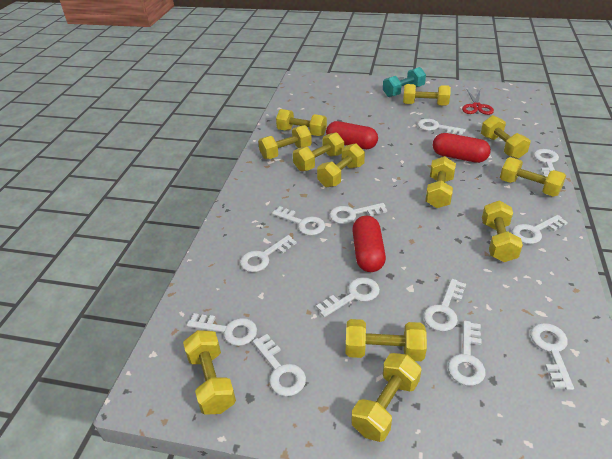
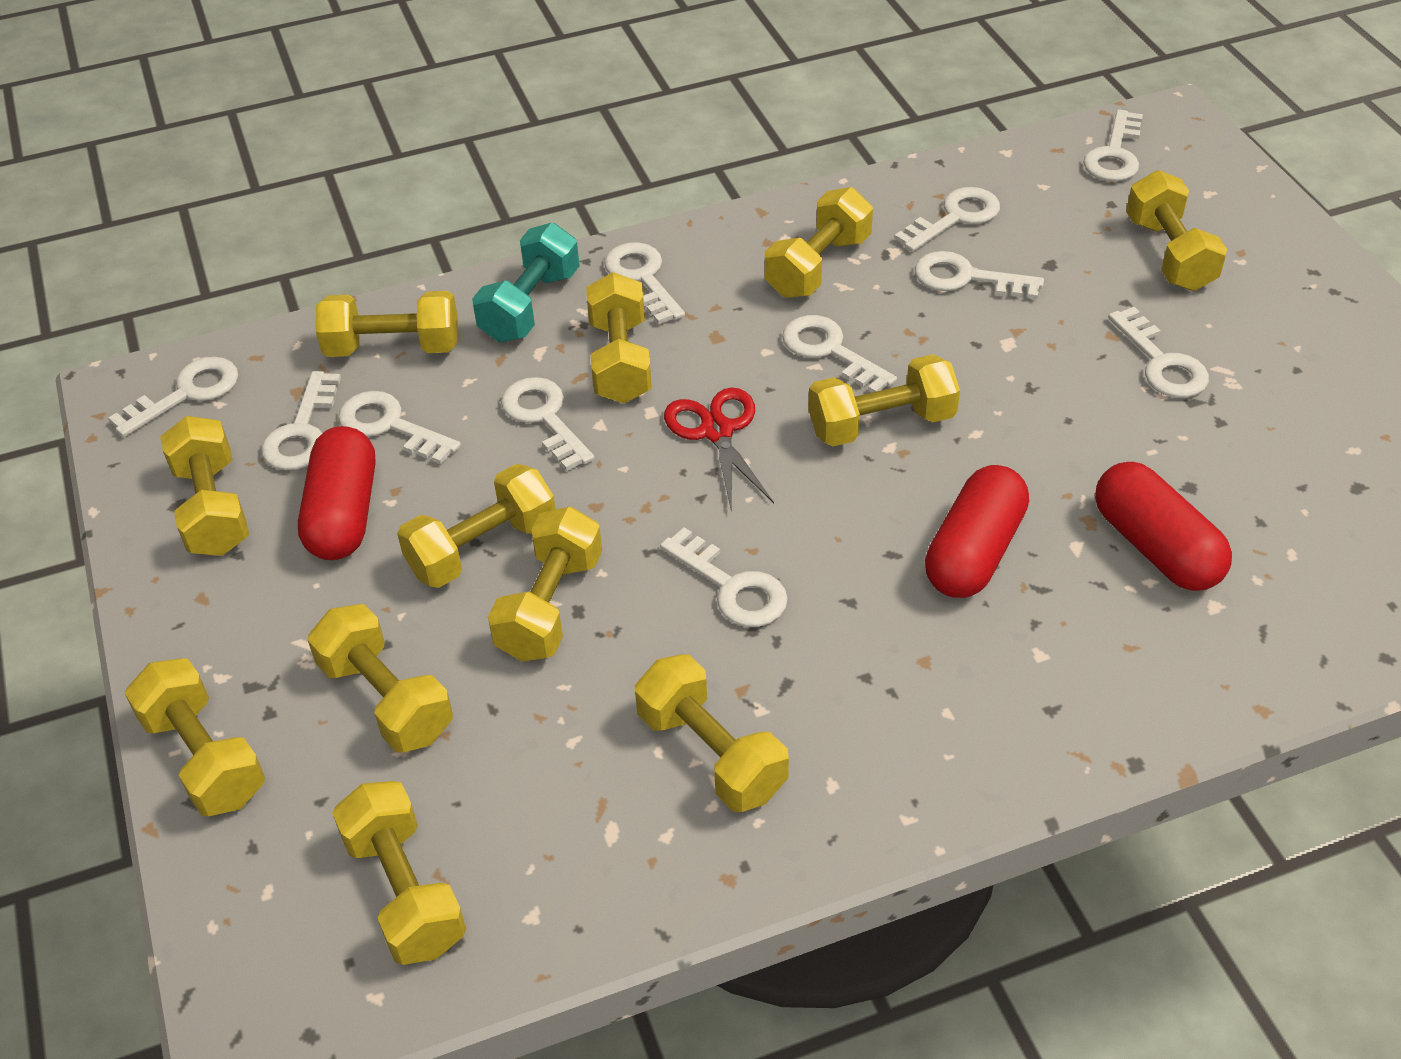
white key: 12 -> 11

